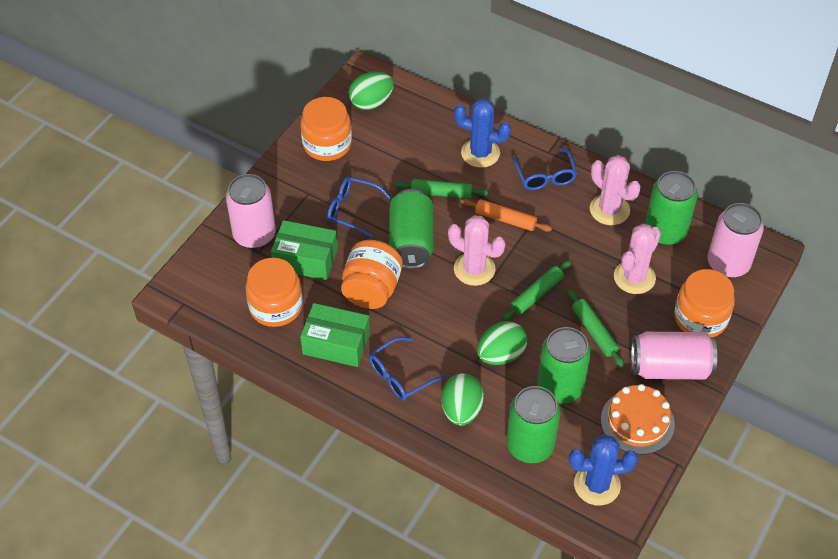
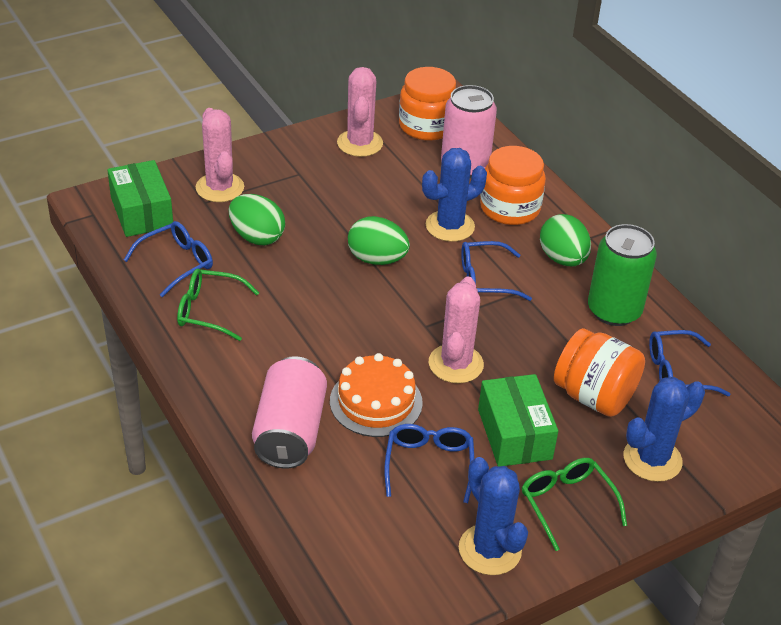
blue cactus: 2 -> 3
blue glasses: 3 -> 4
green can: 4 -> 1
green glasses: 0 -> 2
green rolling pin: 3 -> 0
orange jar: 4 -> 3
orange rolling pin: 1 -> 0
pink can: 3 -> 2

